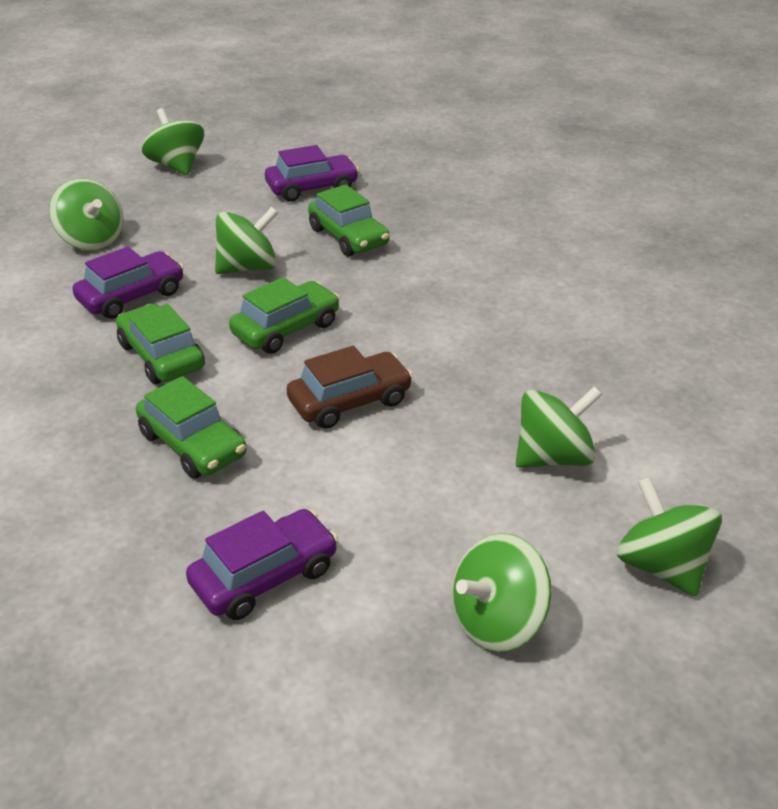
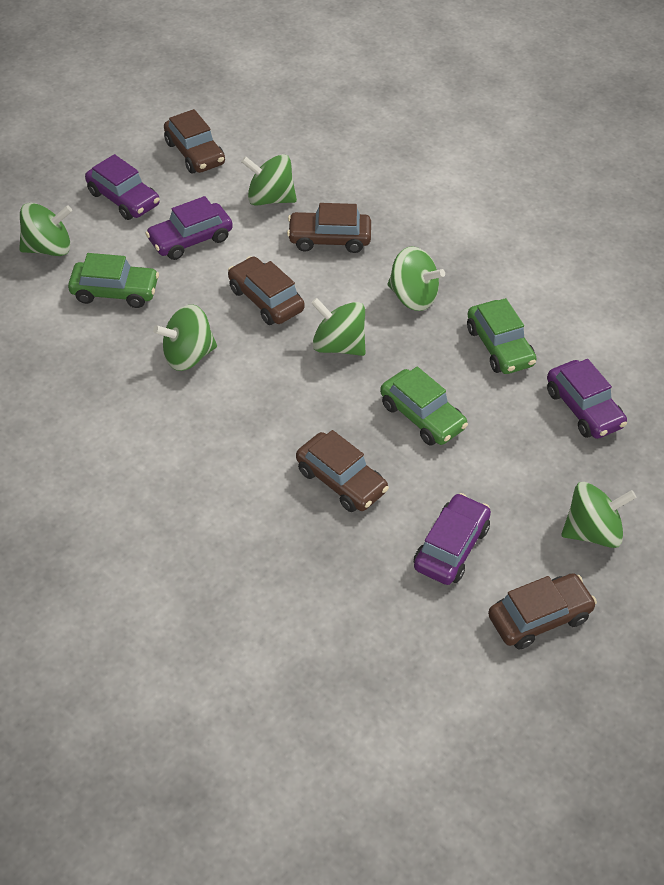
brown car: 1 -> 5
green car: 4 -> 3
purple car: 3 -> 4

